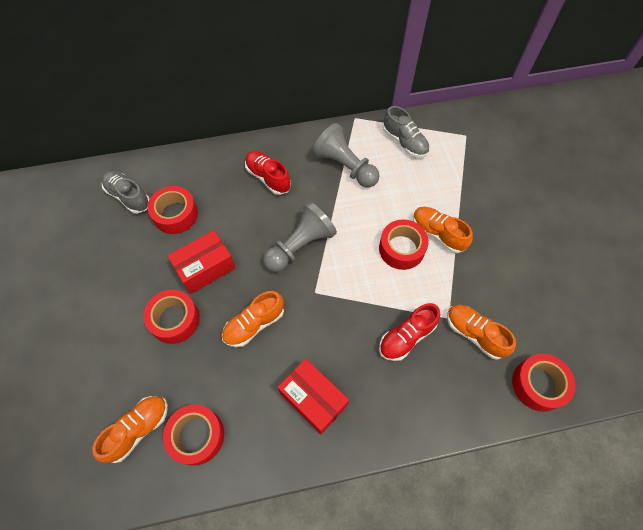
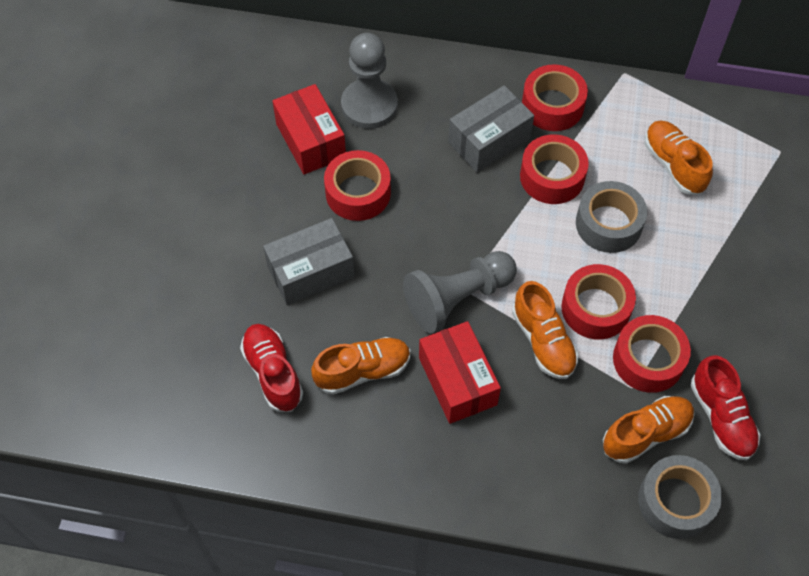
grey box: 0 -> 2
grey shoe: 2 -> 0
grey tape: 0 -> 2

